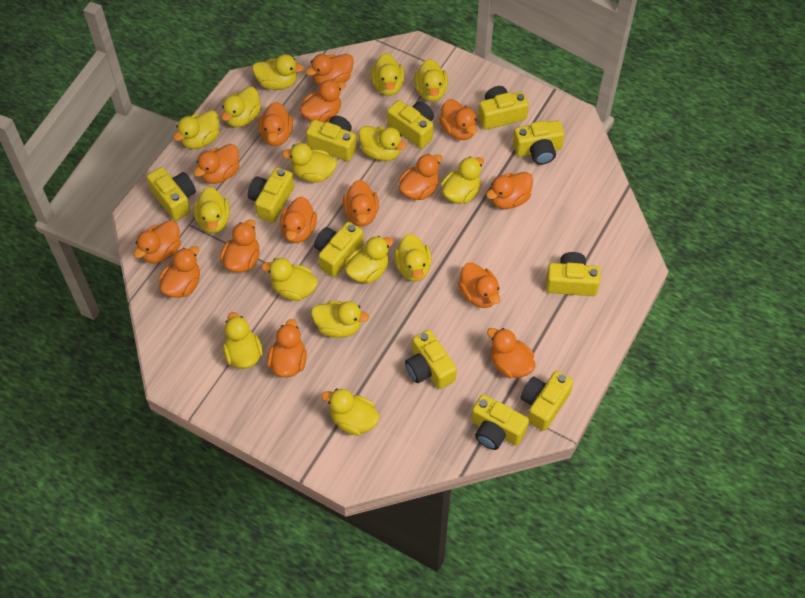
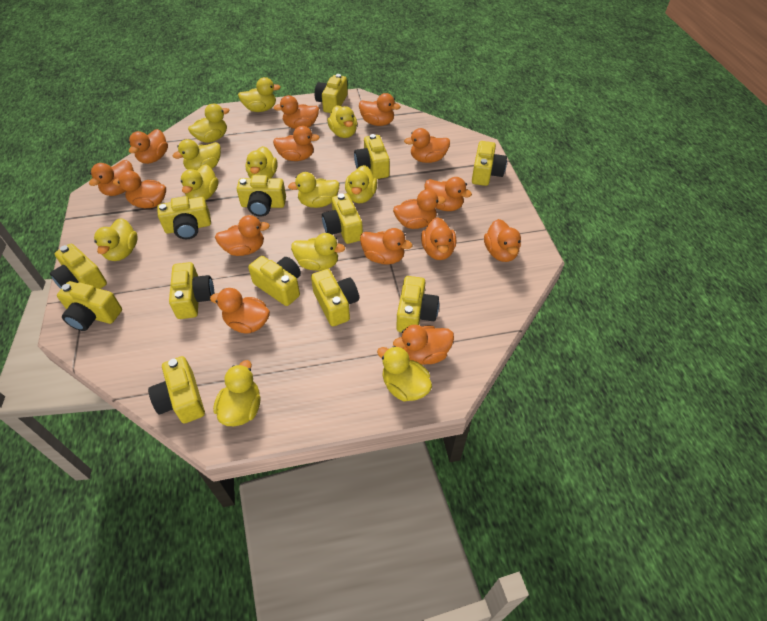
yellow camera: 11 -> 13
yellow duck: 15 -> 12

